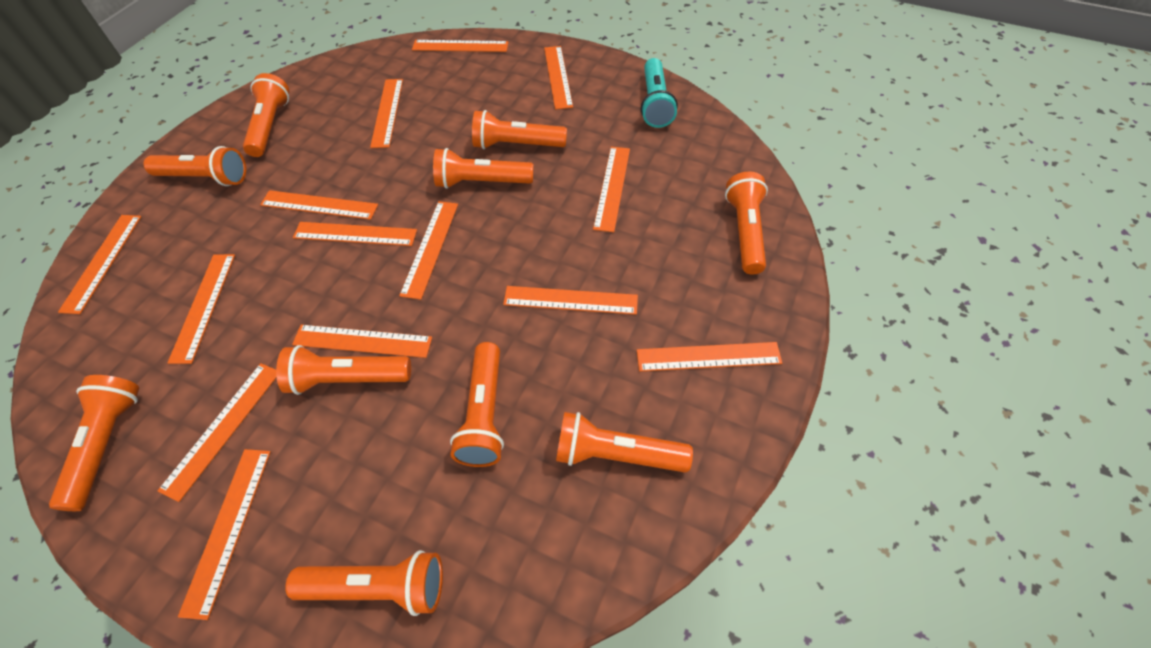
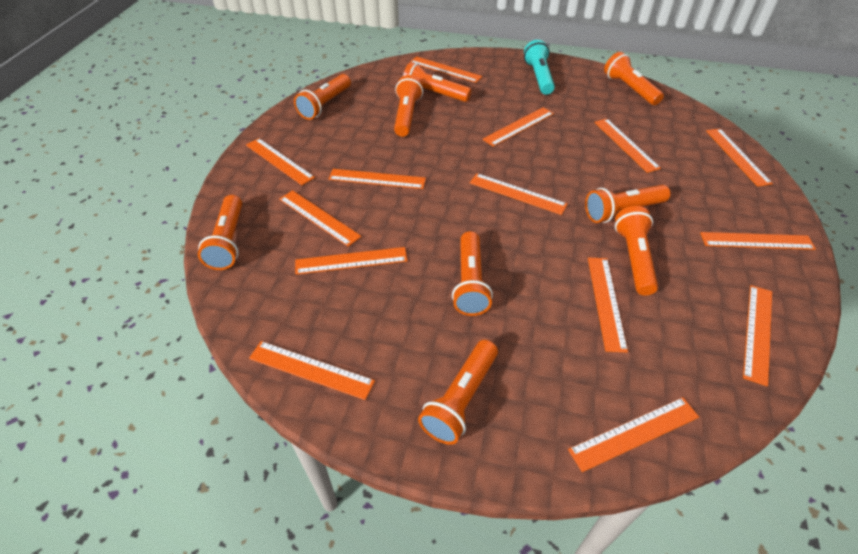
orange flashlight: 10 -> 9

